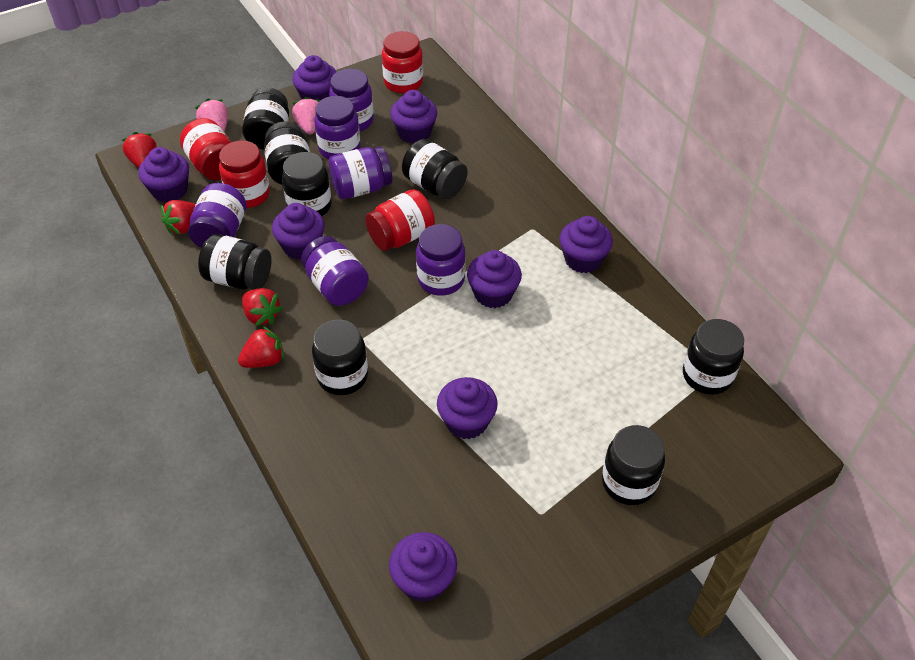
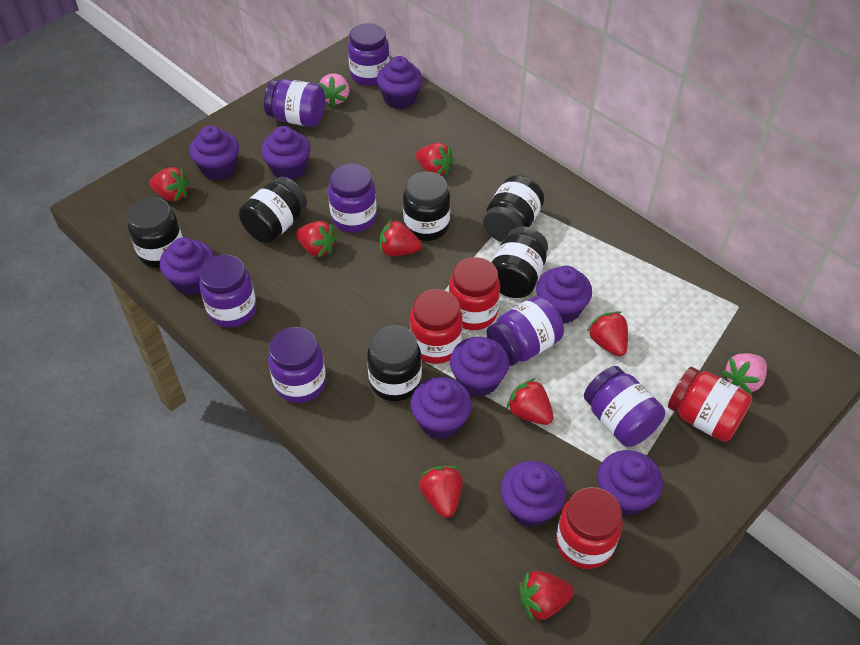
black jar: 8 -> 6
purple cupcake: 8 -> 9
purple jar: 6 -> 7
red strawberry: 4 -> 8

